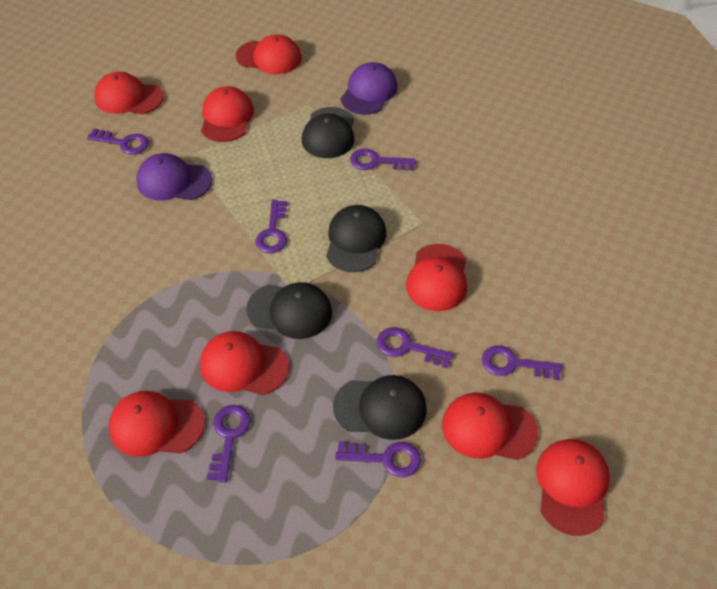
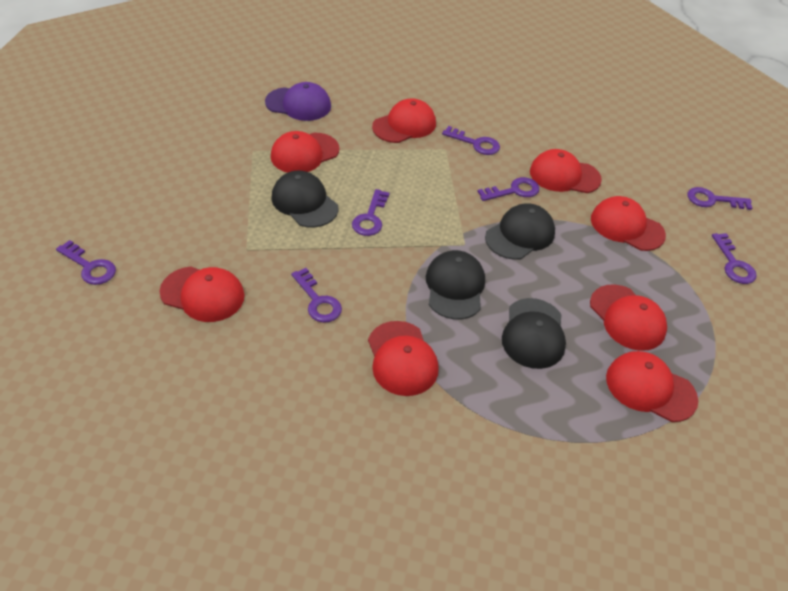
purple cap: 2 -> 1

